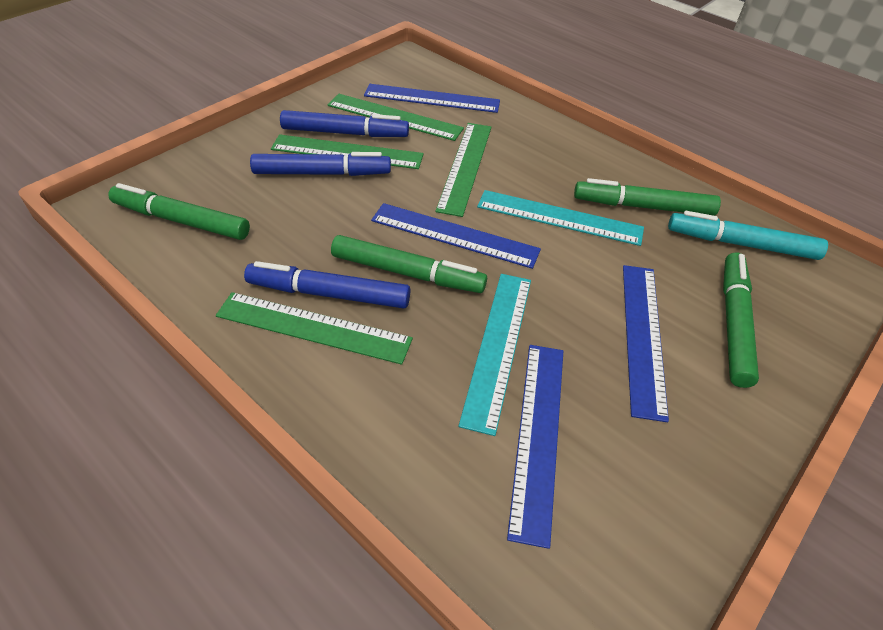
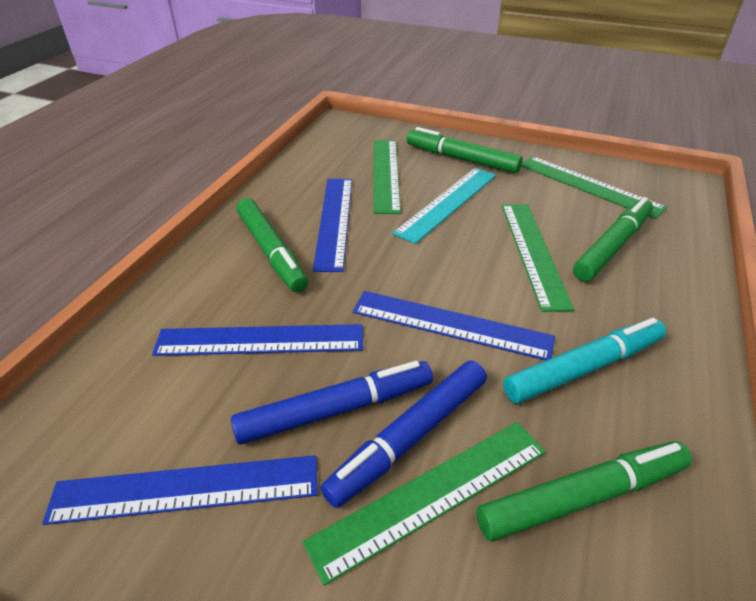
blue marker: 3 -> 2
turquoise ruler: 2 -> 1

